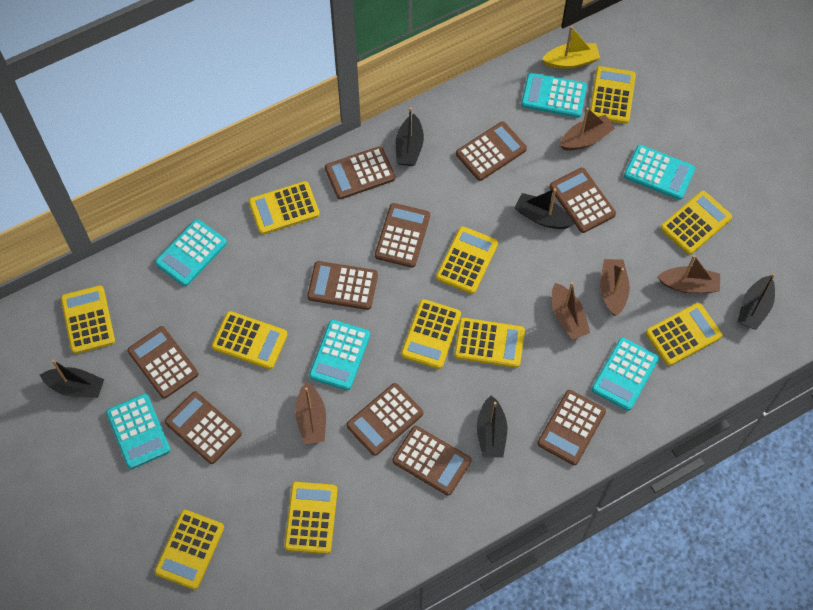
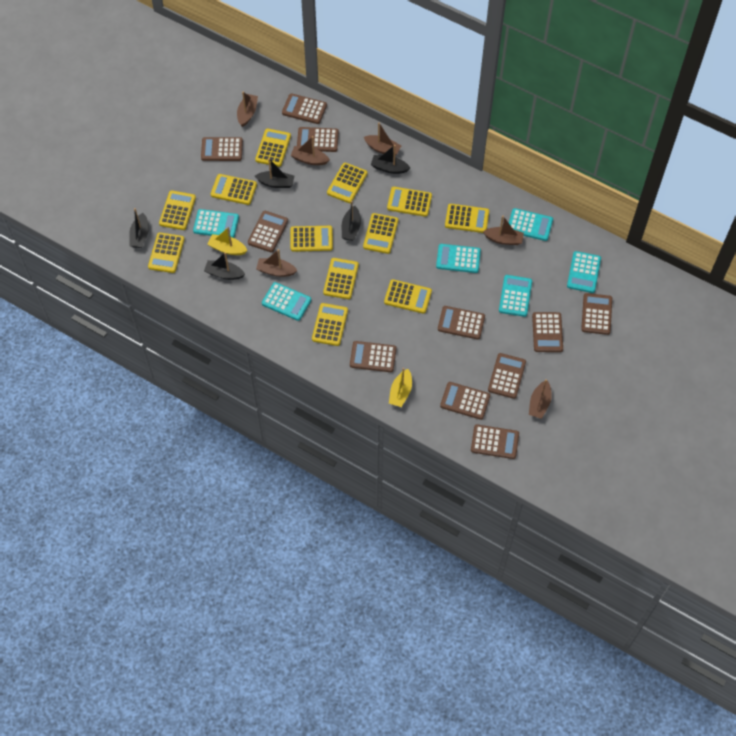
brown boat: 5 -> 6
brown calculator: 10 -> 11
yellow boat: 1 -> 2
yellow calculator: 11 -> 12

